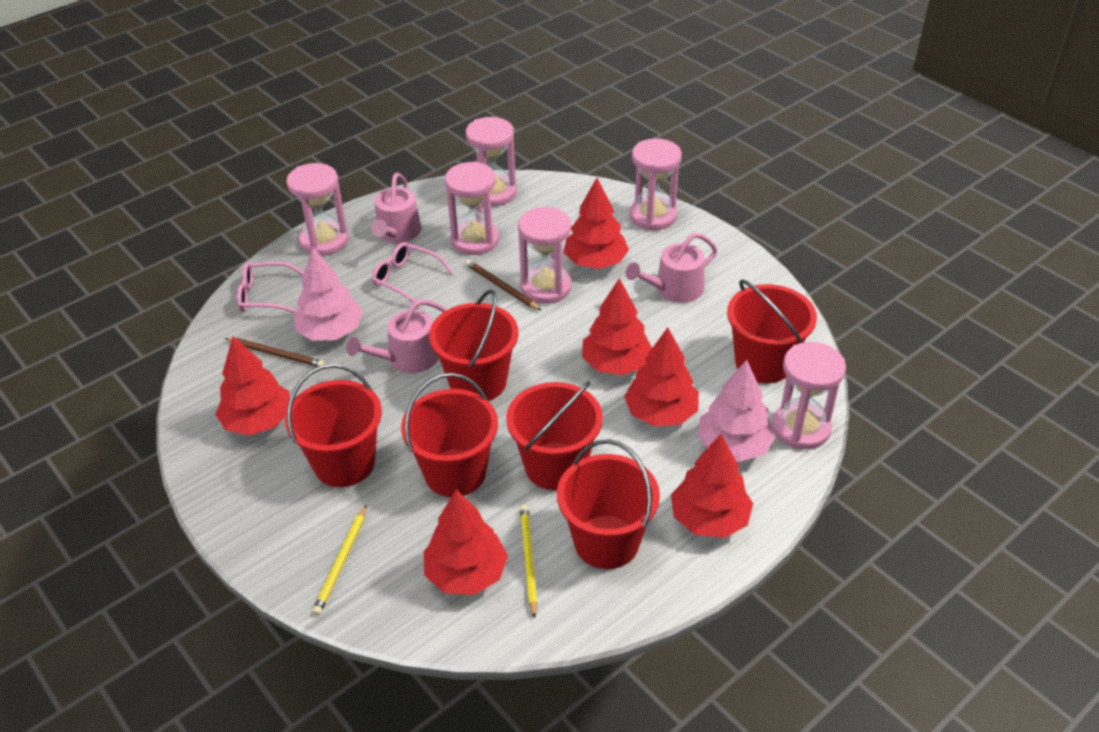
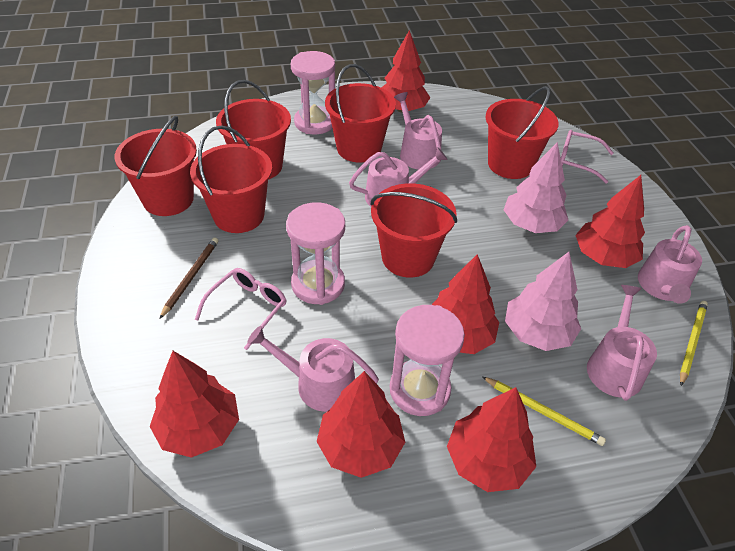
brown pencil: 2 -> 1
pink hourglass: 6 -> 3
pink watering can: 3 -> 5

